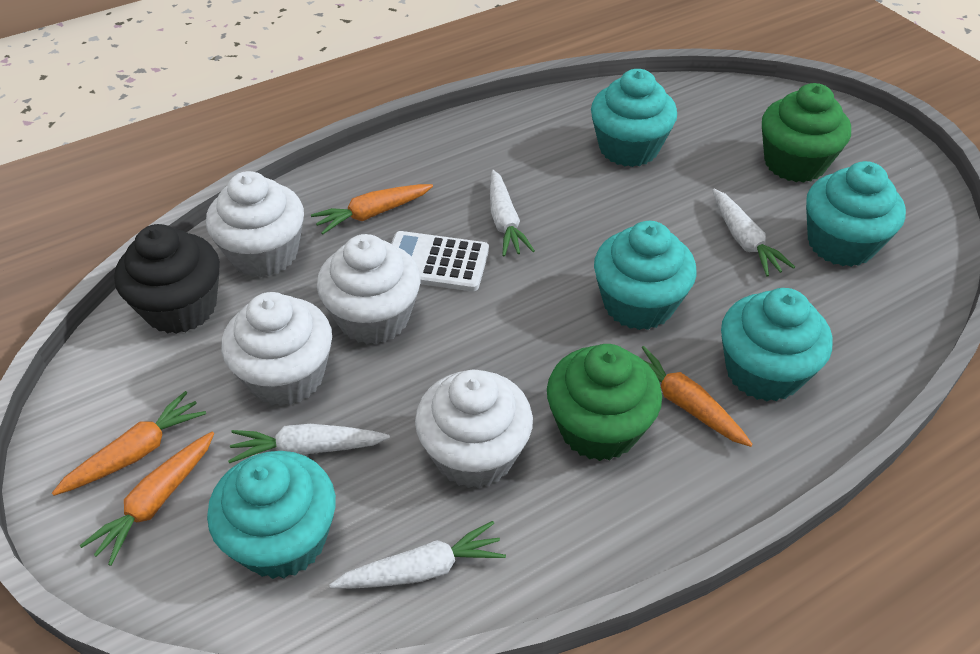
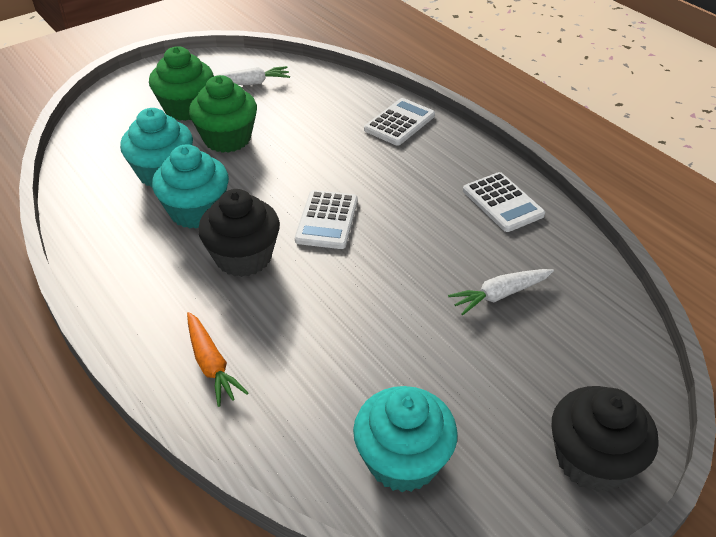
black cupcake: 1 -> 2
orange carrot: 4 -> 1
turquoise cupcake: 5 -> 3
white calculator: 1 -> 3
white carrot: 4 -> 2
white cupcake: 4 -> 0

